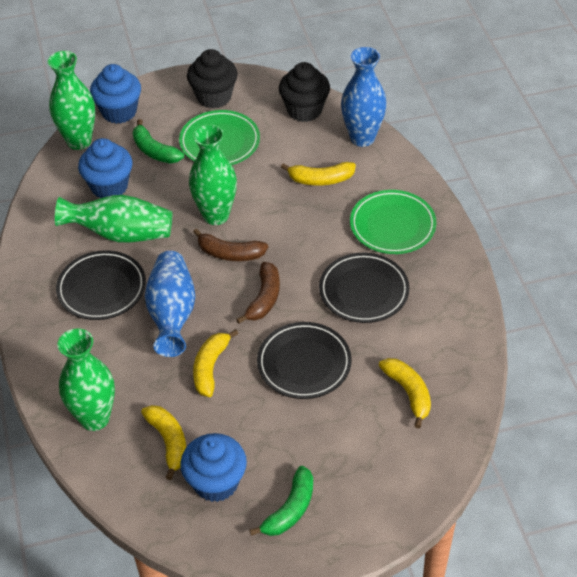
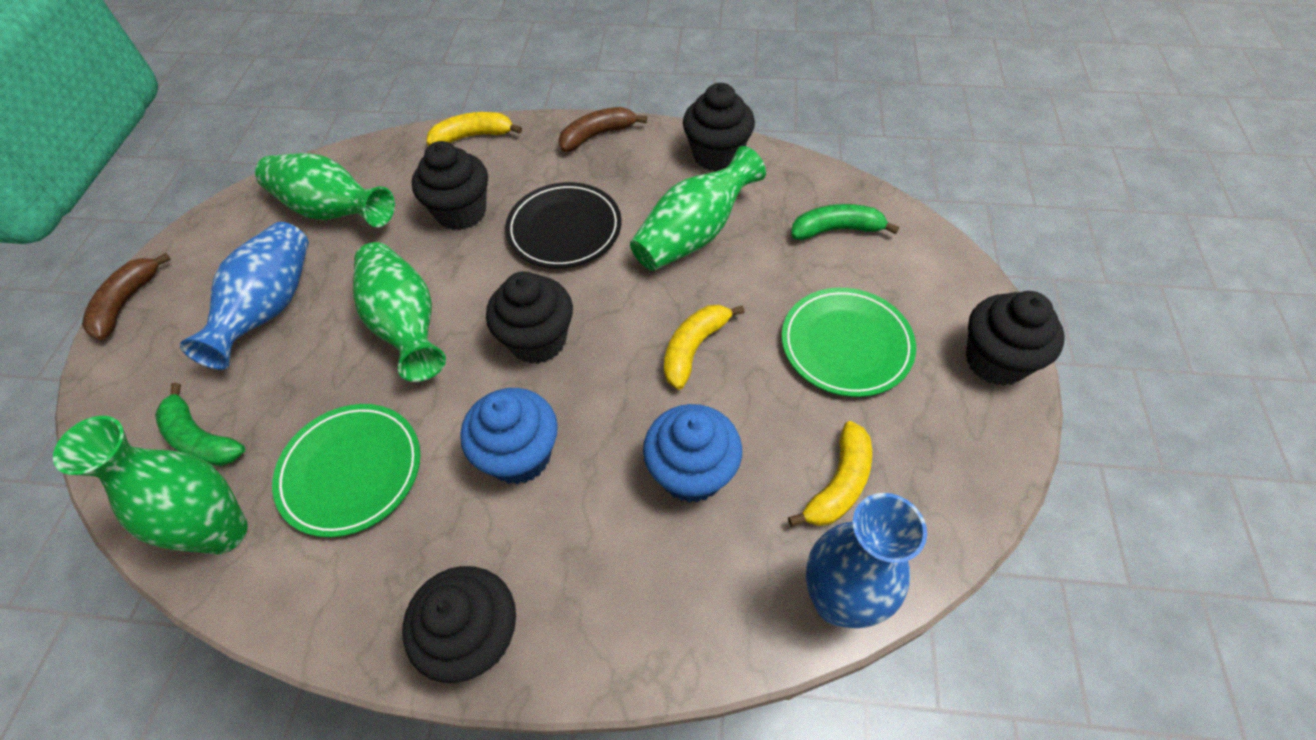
black cupcake: 2 -> 5
black plate: 3 -> 1
blue cupcake: 3 -> 2
yellow banana: 4 -> 3

